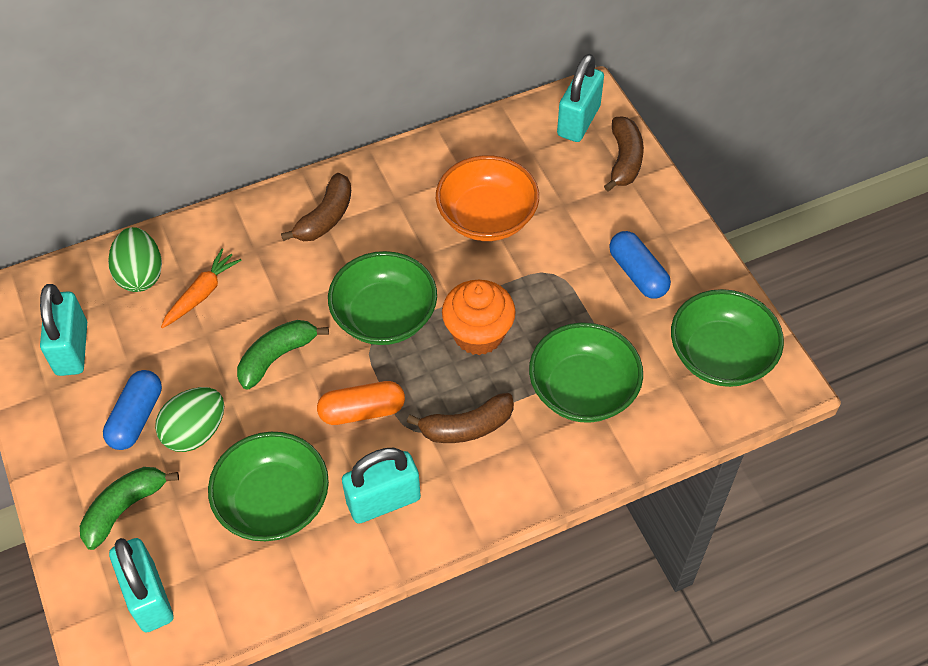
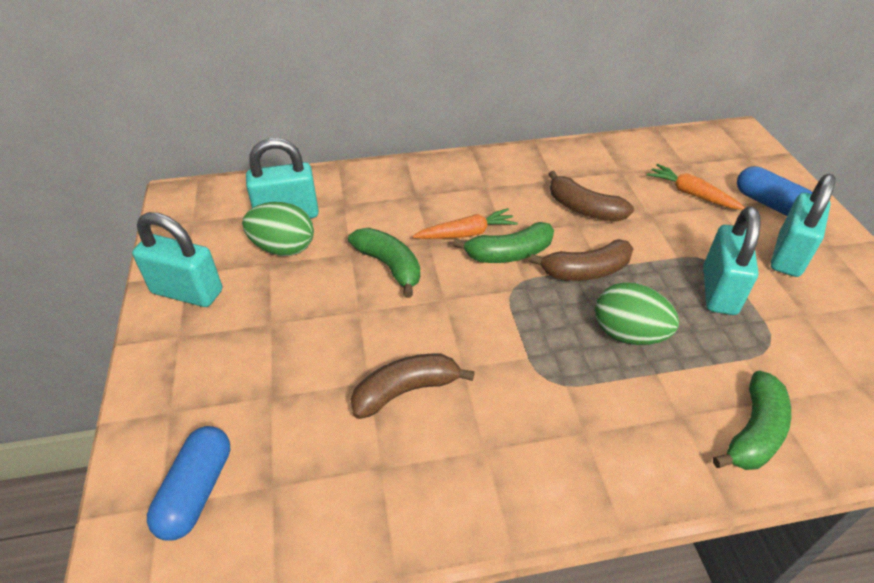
green banana: 2 -> 3
green bowl: 4 -> 0
orange bowl: 1 -> 0
orange capsule: 1 -> 0
orange carrot: 1 -> 2
orange cupcake: 1 -> 0

